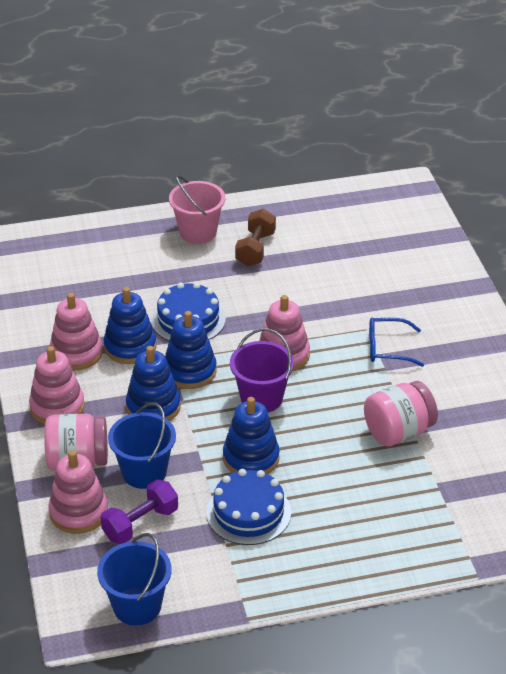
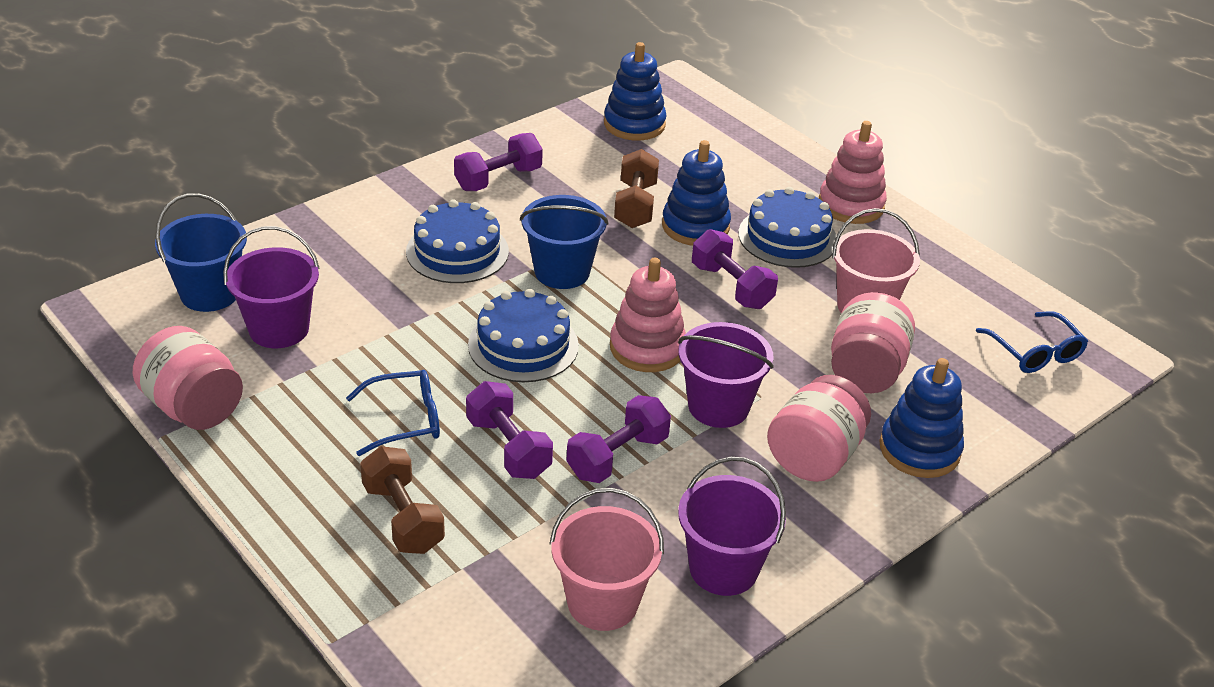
blue cake: 2 -> 3
blue glasses: 1 -> 2
blue stacking toy: 4 -> 3
brown dumbbell: 1 -> 2
pink bucket: 1 -> 2
pink jar: 2 -> 3
pink stacking toy: 4 -> 2
purple bucket: 1 -> 3
purple dumbbell: 1 -> 4

